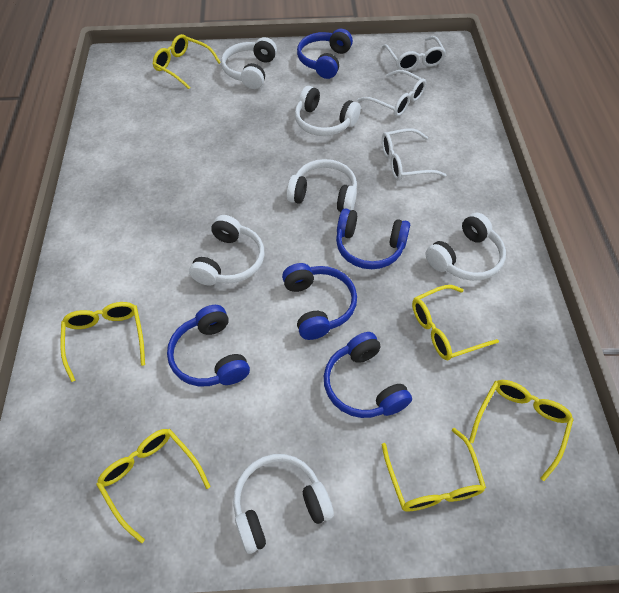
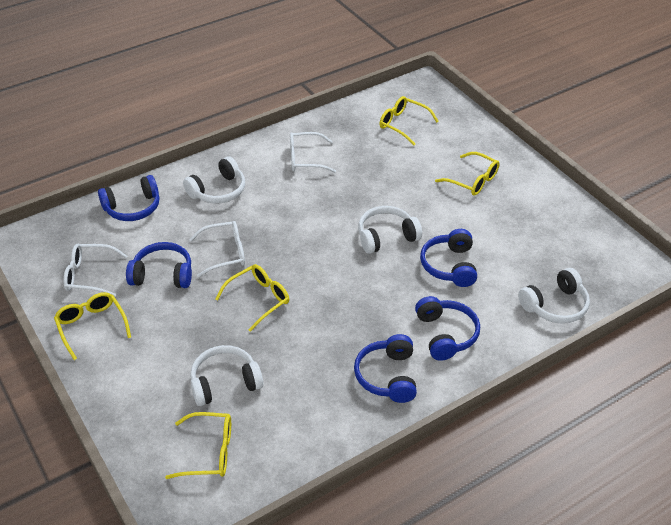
white headphones: 6 -> 4
yellow glasses: 6 -> 5

